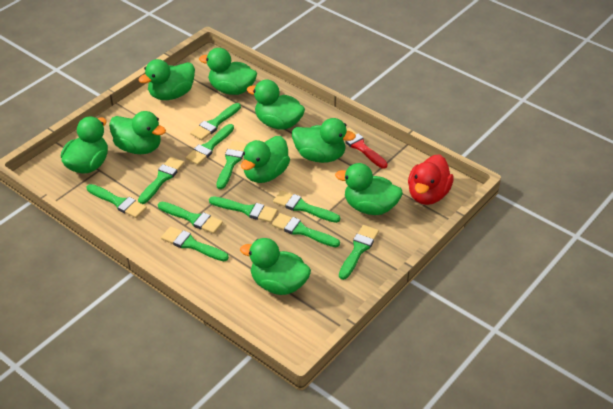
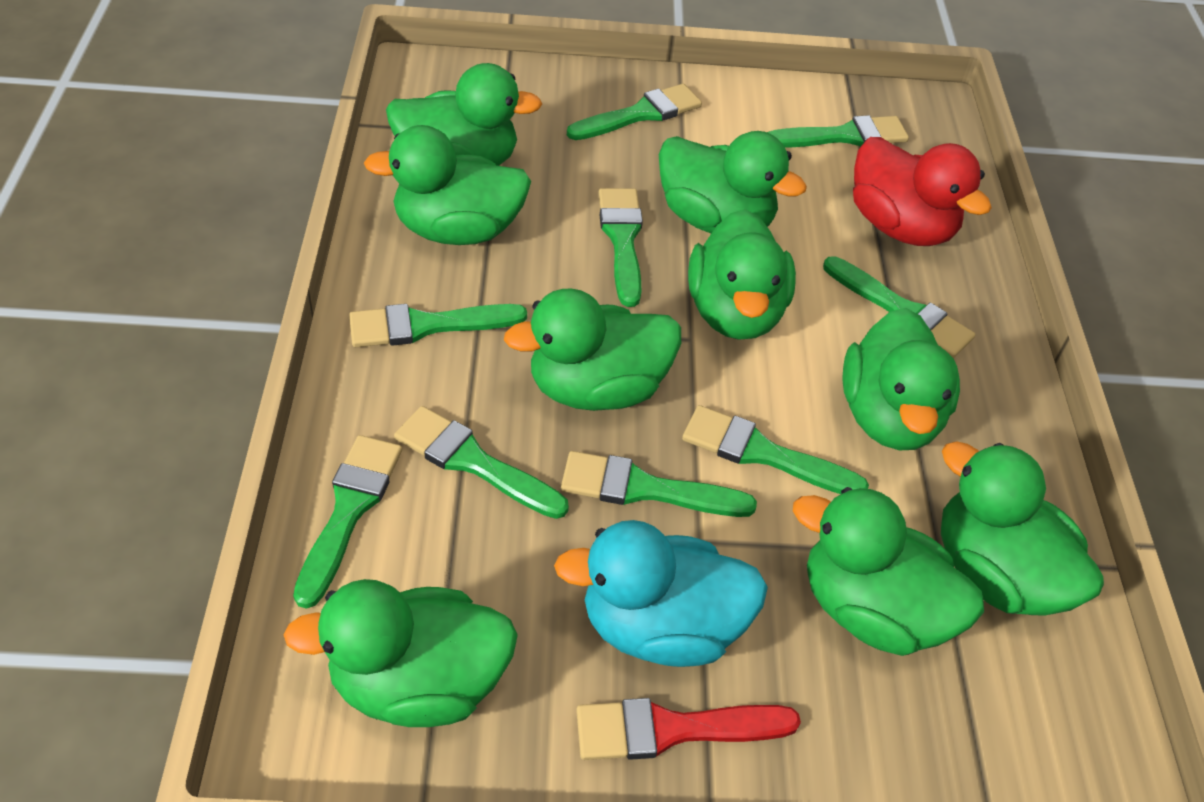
green brush: 11 -> 9
turquoise duck: 0 -> 1

